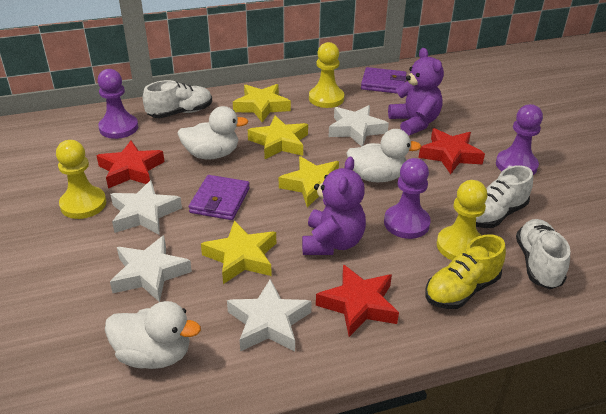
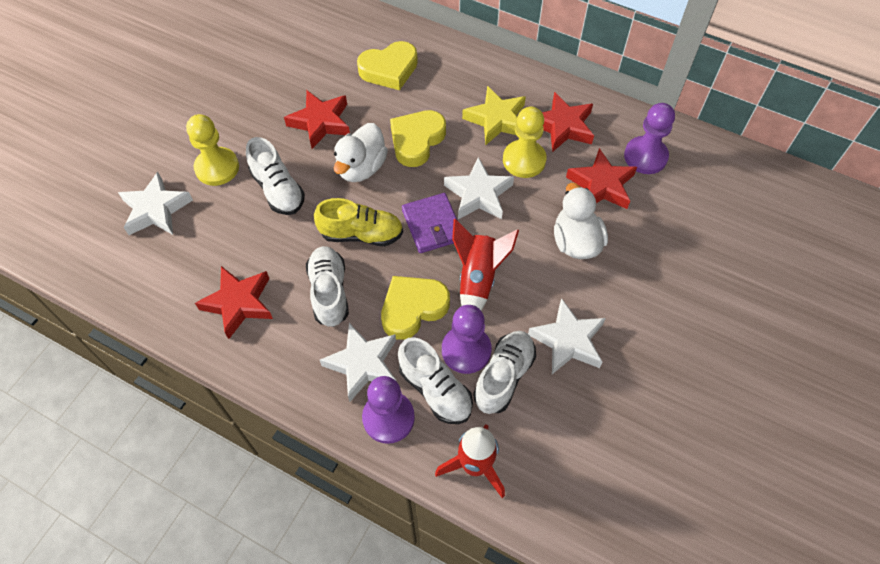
purple teddy bear: 2 -> 0
purple wallet: 2 -> 1
red rocket: 0 -> 2
red star: 3 -> 4
white duck: 3 -> 2
white shoe: 3 -> 4
yellow heart: 0 -> 3
yellow pawn: 3 -> 2
yellow star: 4 -> 1

